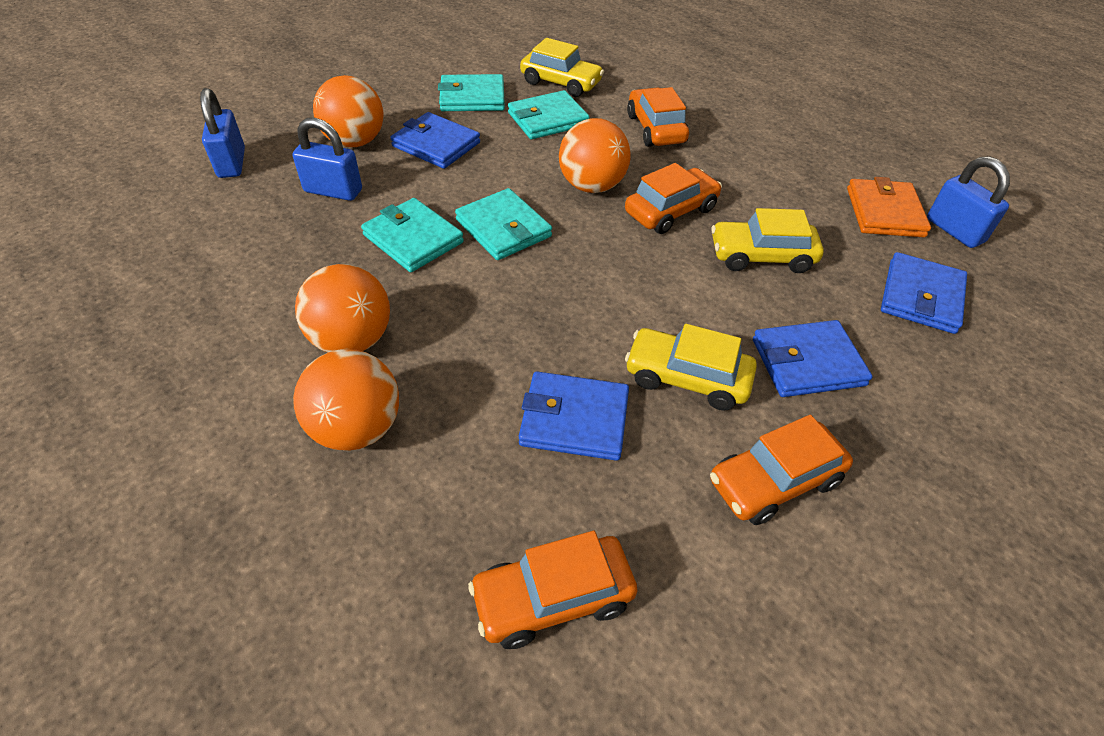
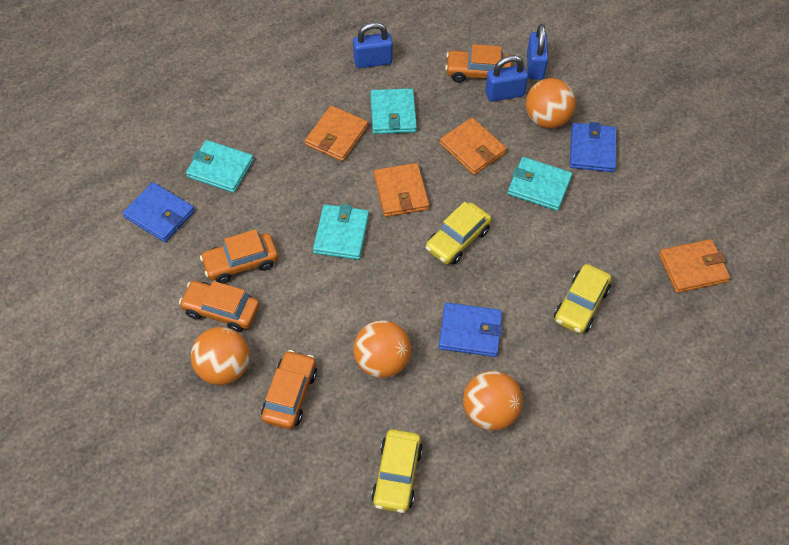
blue wallet: 4 -> 3
orange wallet: 1 -> 4

